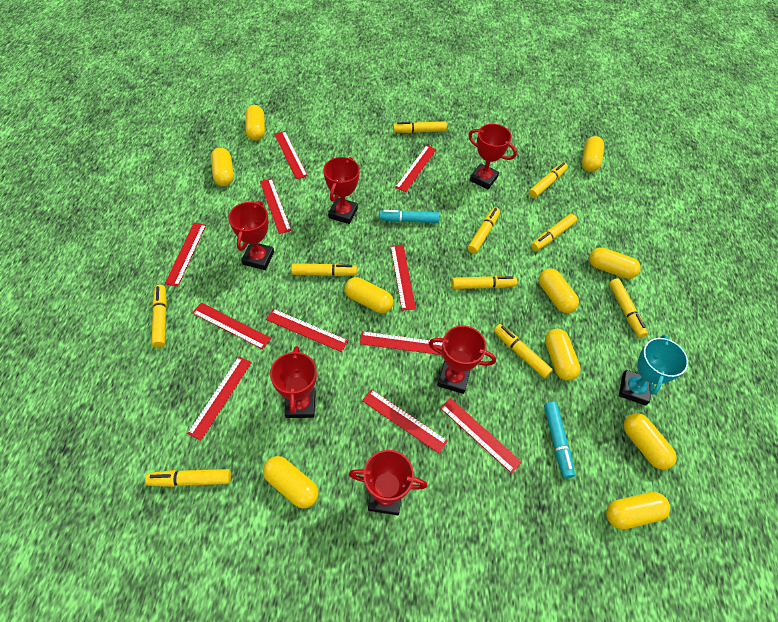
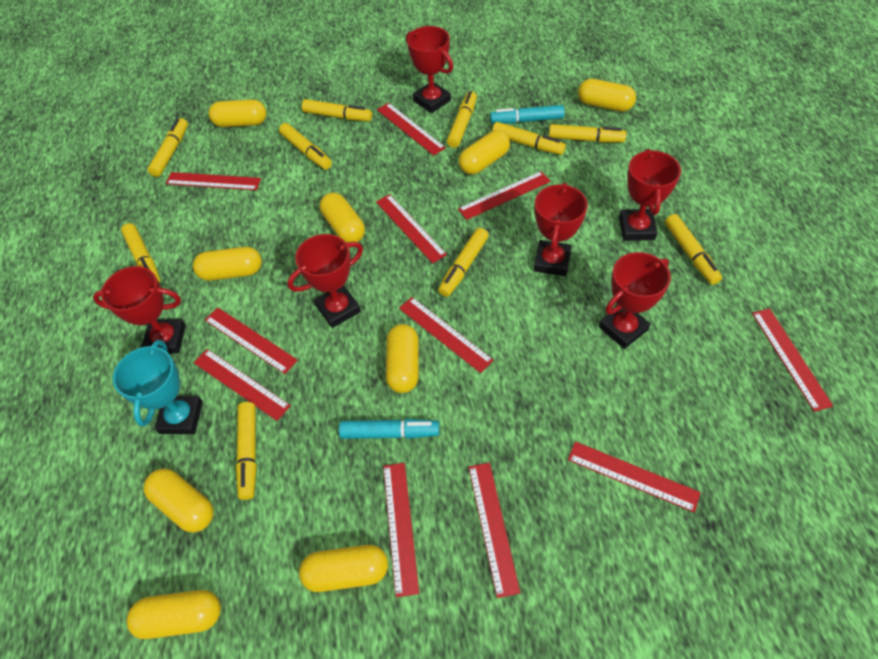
yellow capsule: 10 -> 9

